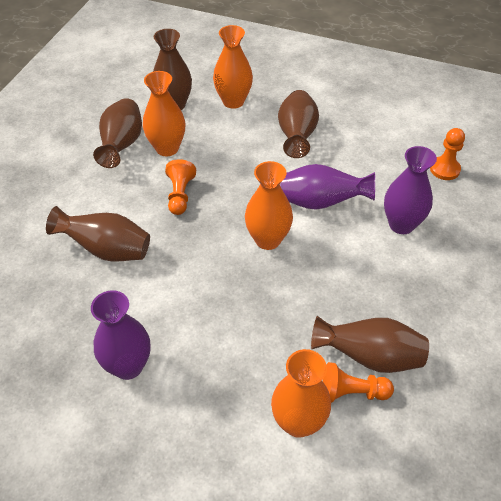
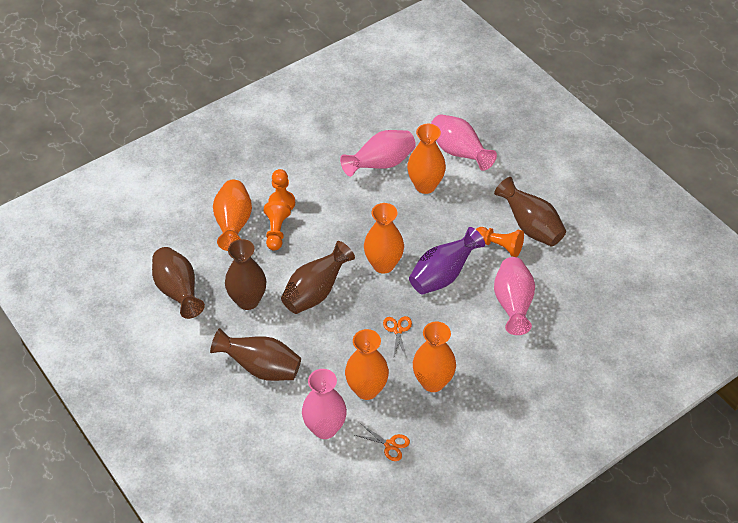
orange scissors: 0 -> 2
orange vase: 4 -> 5
pink vase: 0 -> 4
purple vase: 3 -> 1

